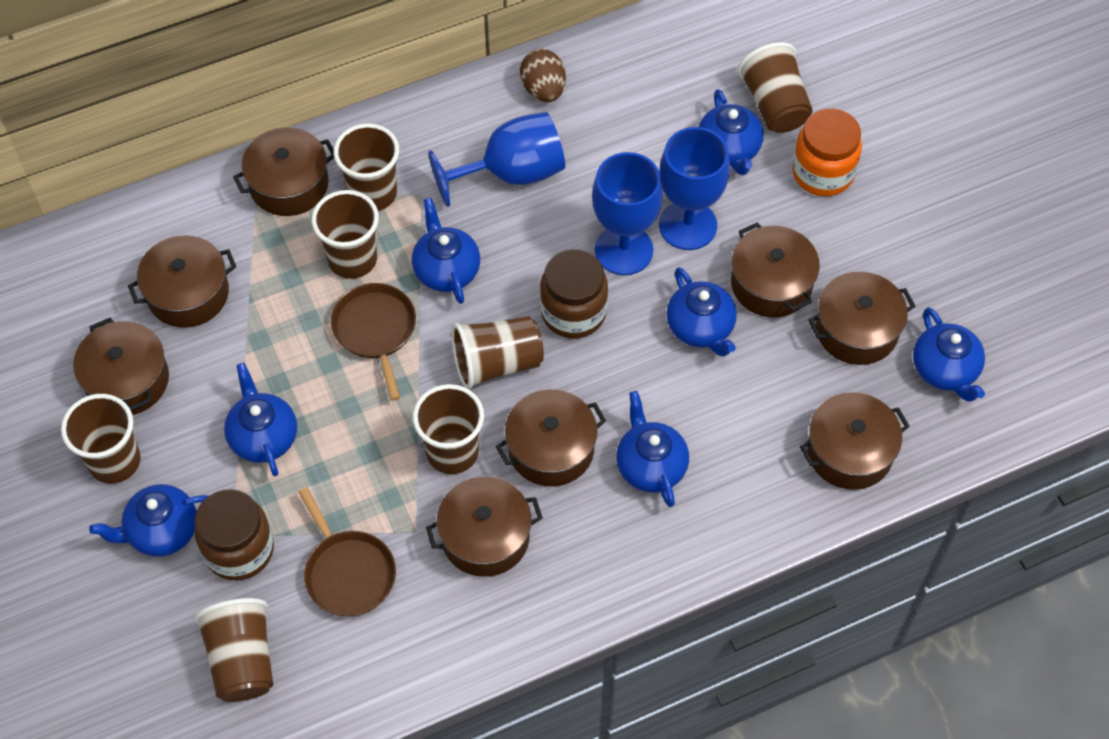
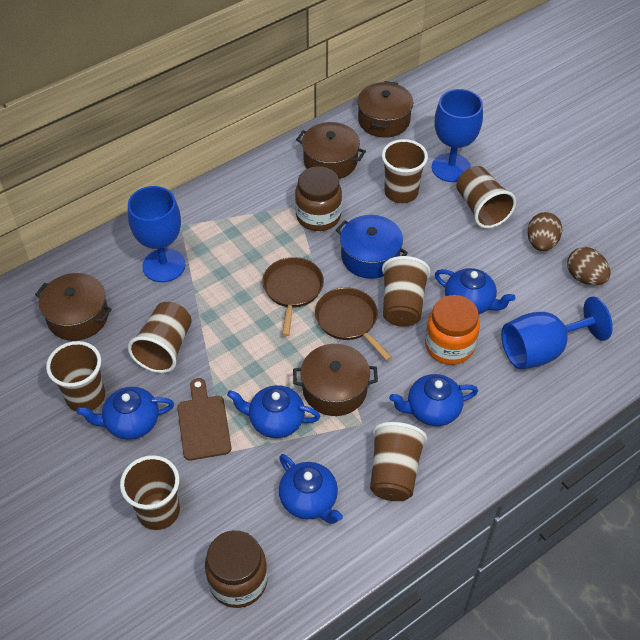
blue pot: 0 -> 1
blue teapot: 7 -> 5
brown cutting board: 0 -> 1
brown egg: 1 -> 2
brown pot: 8 -> 4

